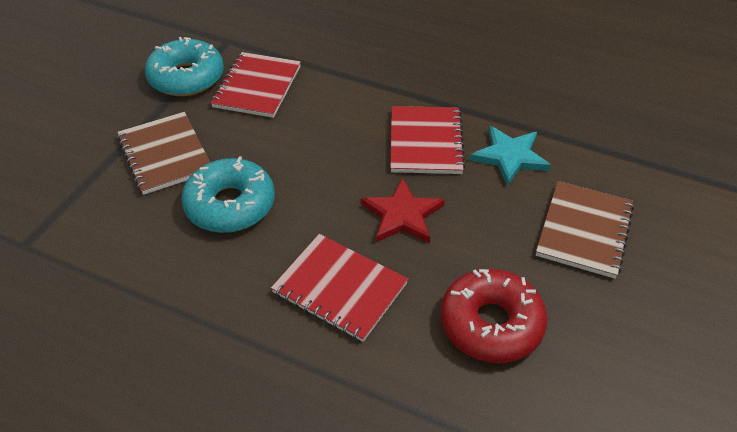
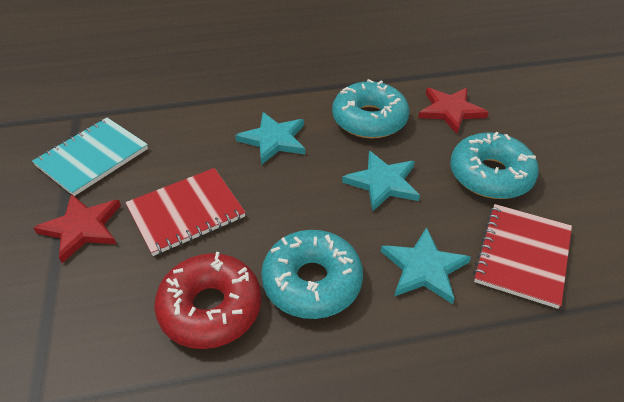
brown notebook: 2 -> 0
red notebook: 3 -> 2
red star: 1 -> 2
turquoise donut: 2 -> 3
turquoise notebook: 0 -> 1
turquoise star: 1 -> 3

